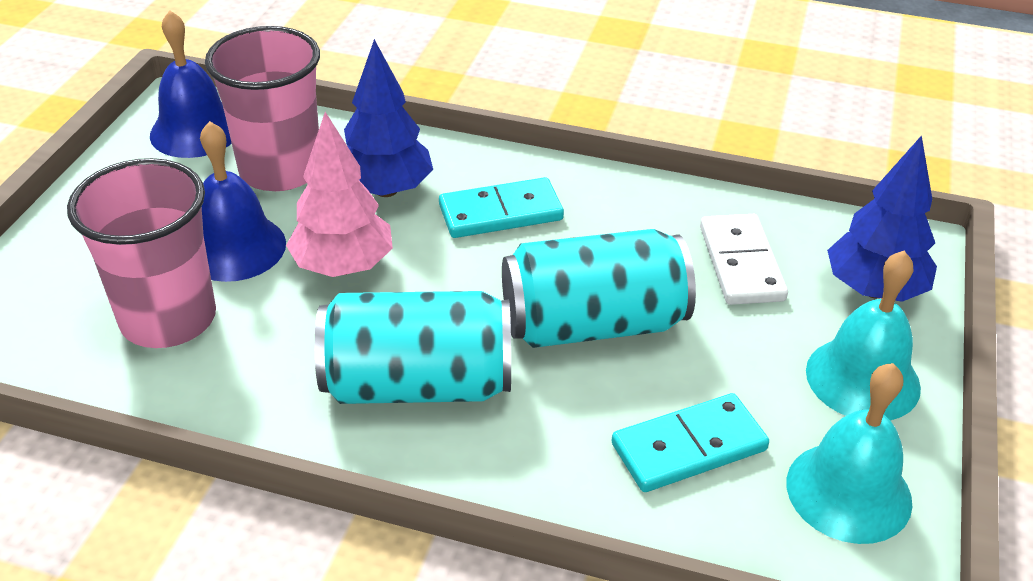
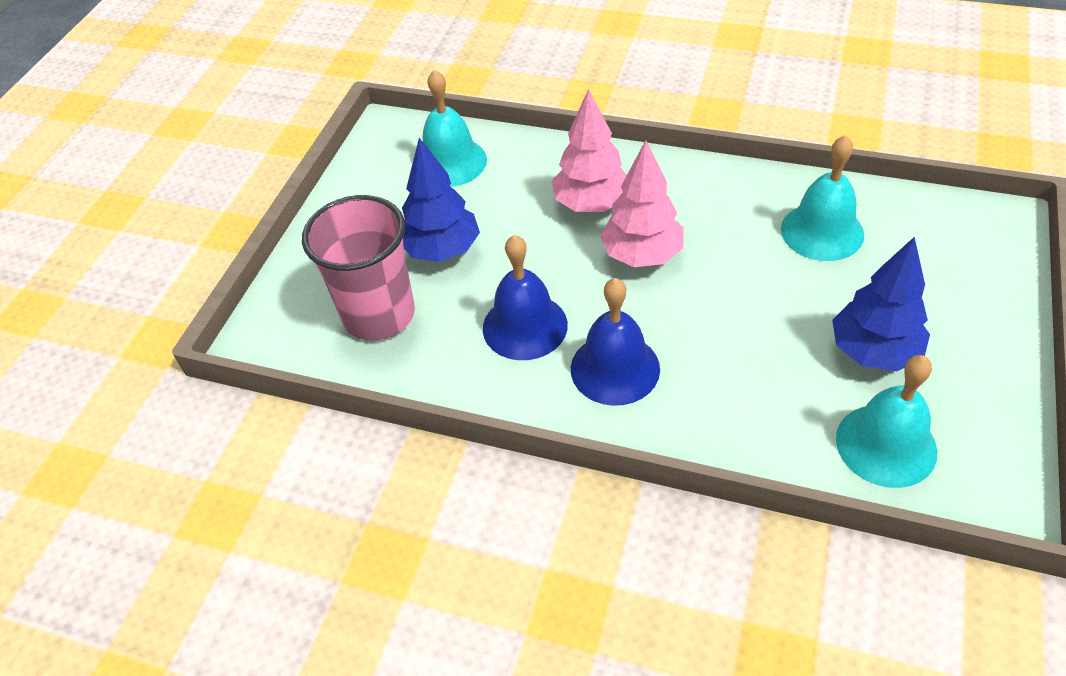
pink cup: 2 -> 1
pink tree: 1 -> 2
turquoise bell: 2 -> 3
turquoise can: 2 -> 0
turquoise domino: 2 -> 0
white domino: 1 -> 0

